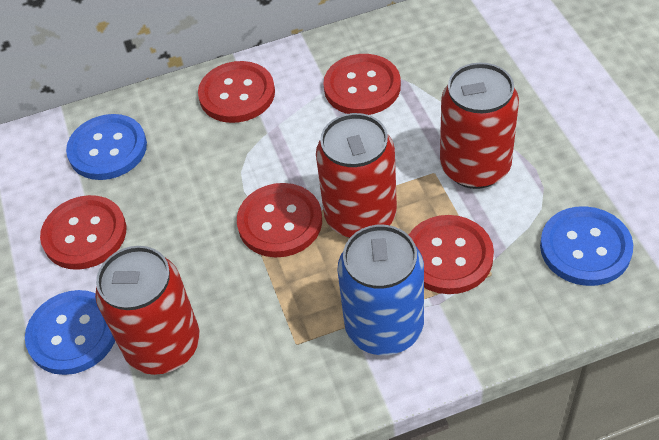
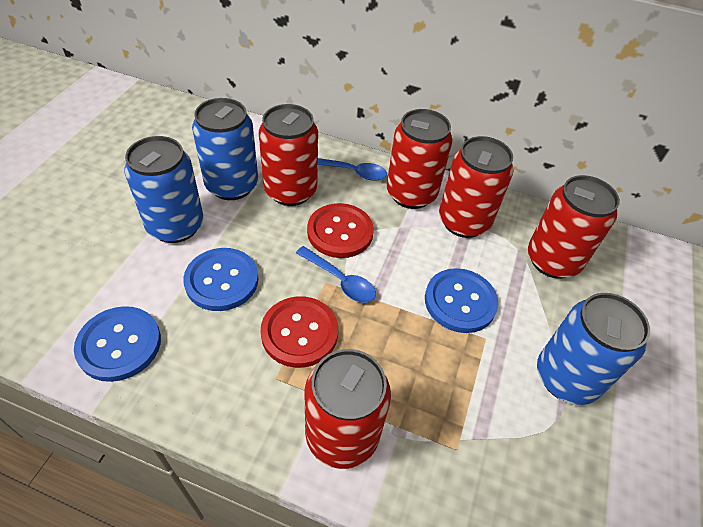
blue can: 1 -> 3
blue spoon: 0 -> 2
red button: 5 -> 2
red can: 3 -> 5

